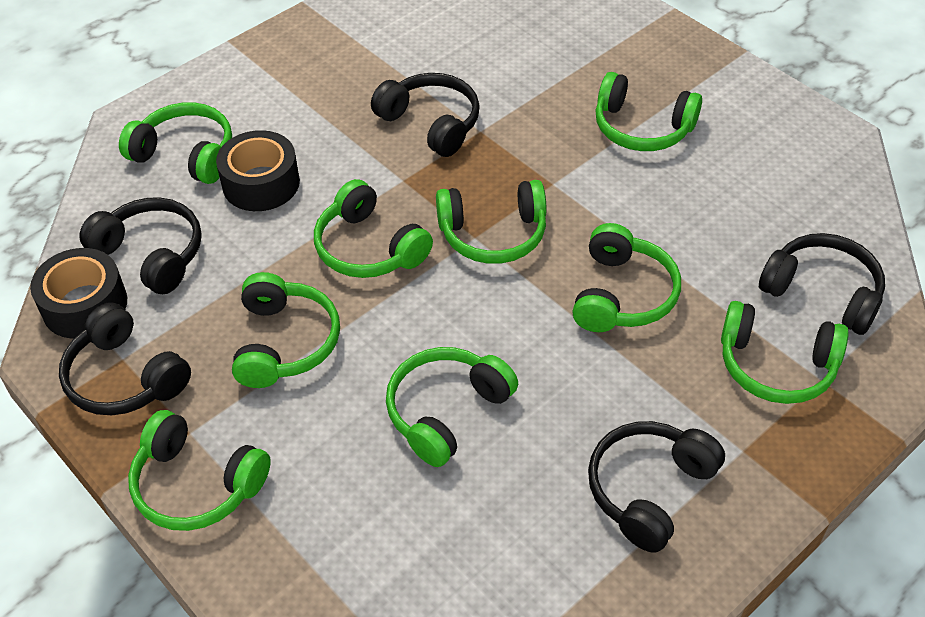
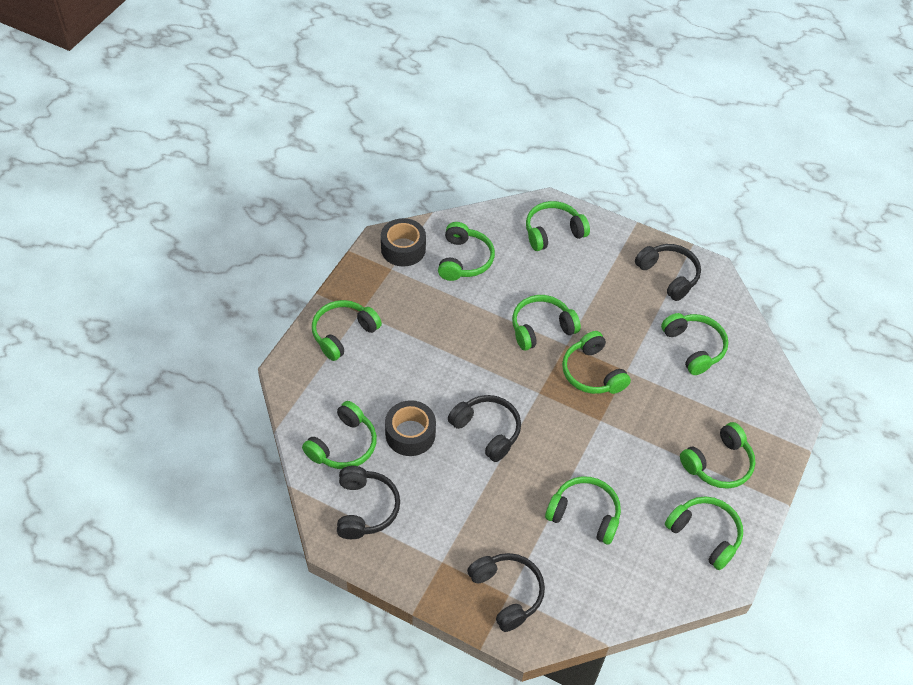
black headphones: 5 -> 4
green headphones: 9 -> 10

